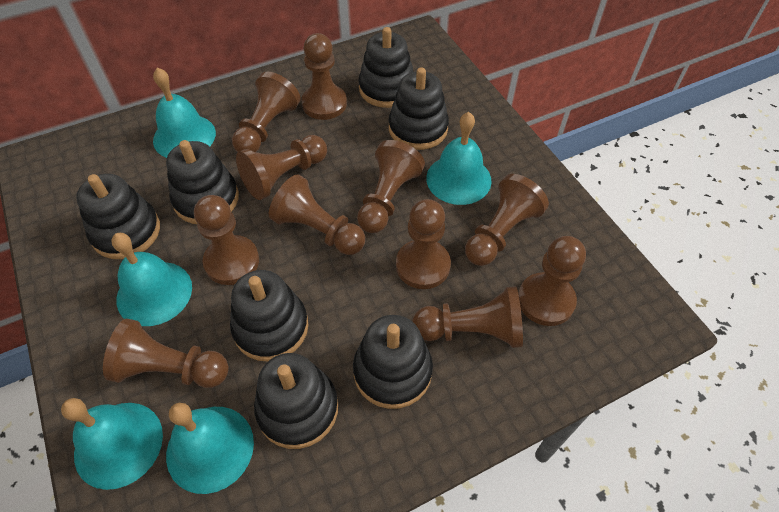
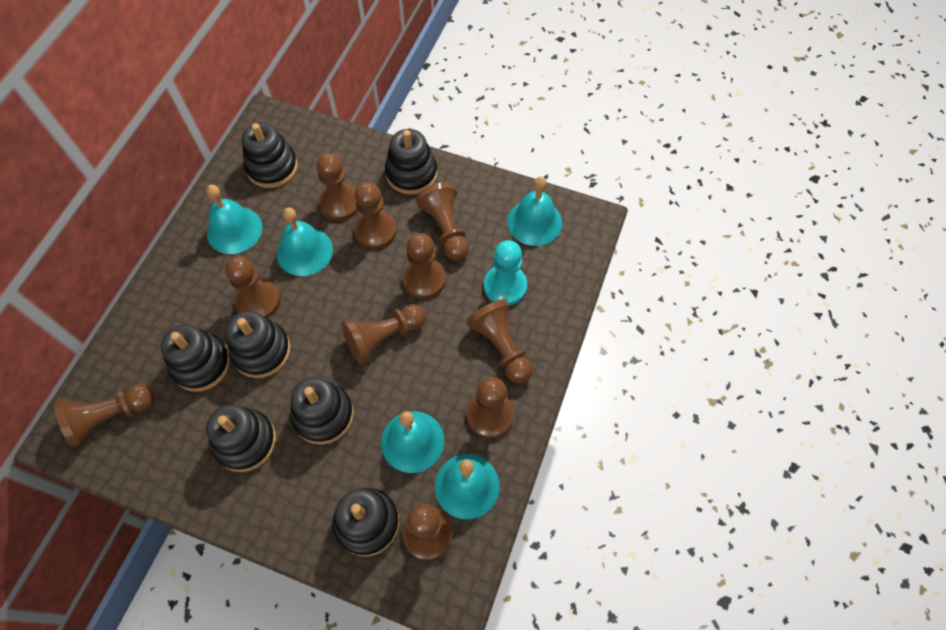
brown pawn: 11 -> 10
turquoise pawn: 0 -> 1

